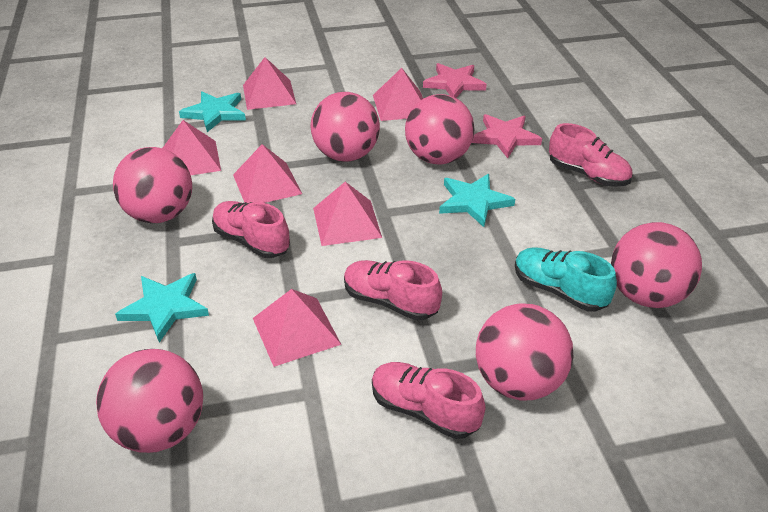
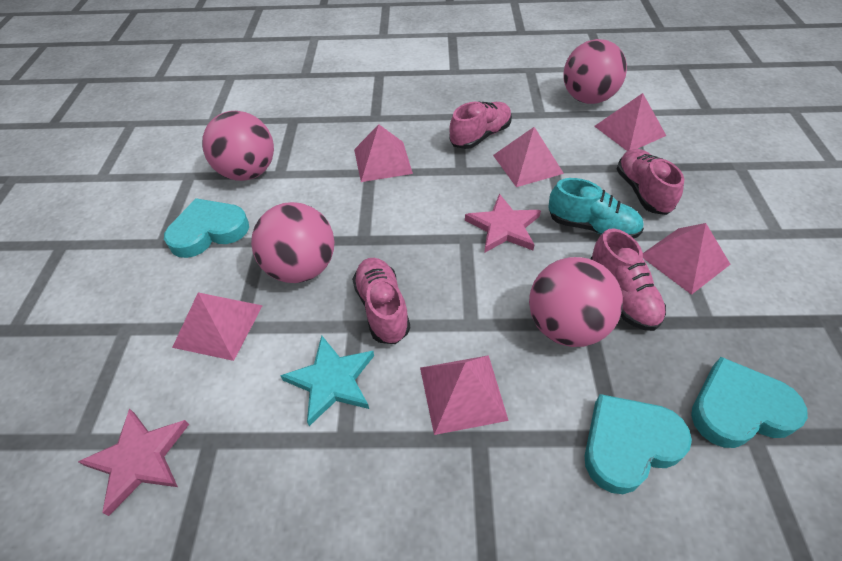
pink ball: 6 -> 4
turquoise heart: 0 -> 3
turquoise star: 3 -> 1

